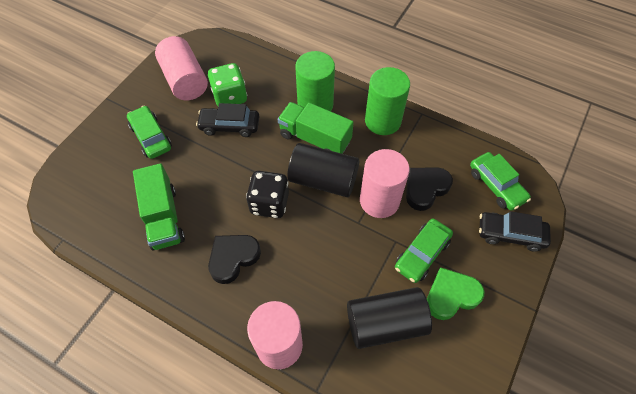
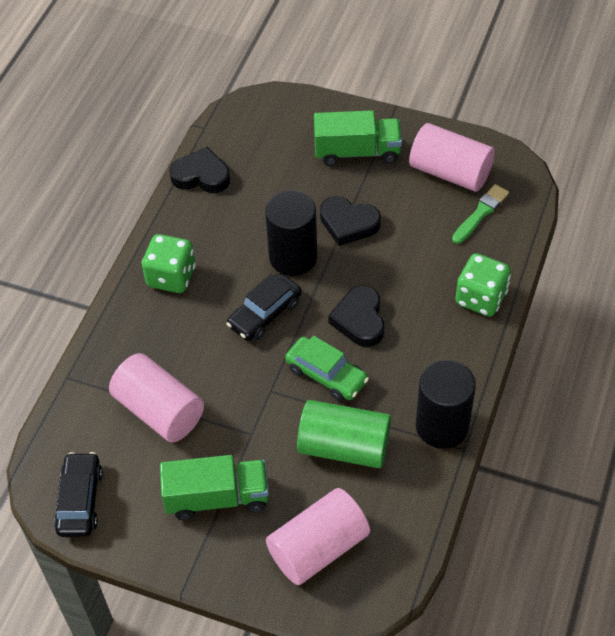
black dice: 1 -> 0
black heart: 2 -> 3
green brush: 0 -> 1
green car: 3 -> 1
green cylinder: 2 -> 1
green dice: 1 -> 2
green heart: 1 -> 0

